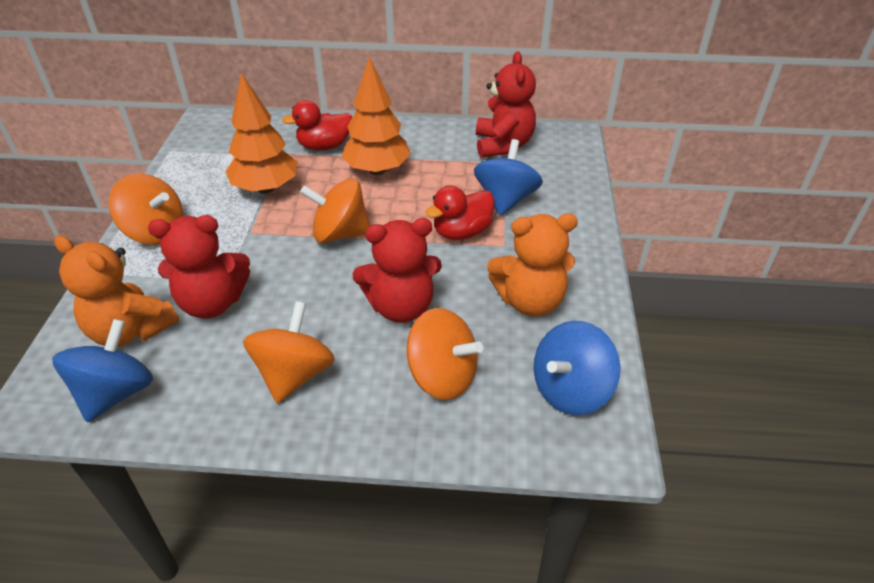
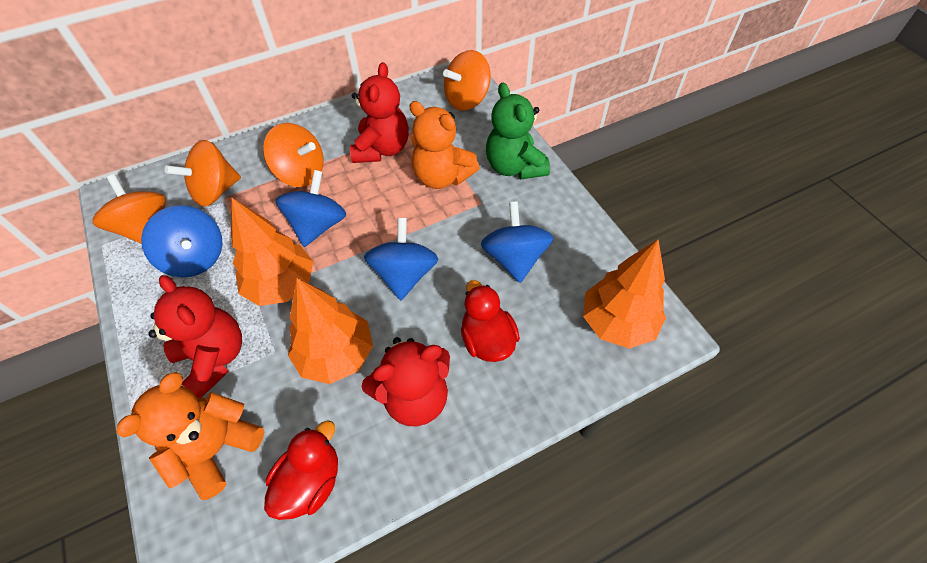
blue spinning top: 3 -> 4
green teddy bear: 0 -> 1
orange tree: 2 -> 3

